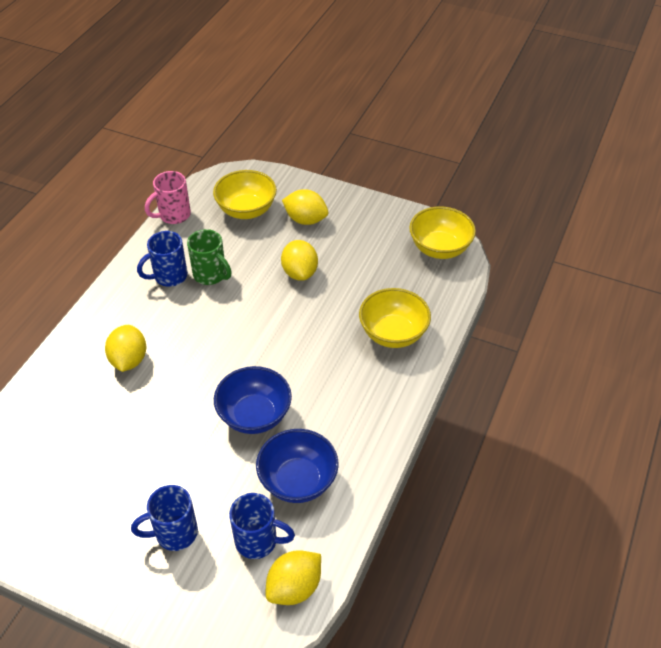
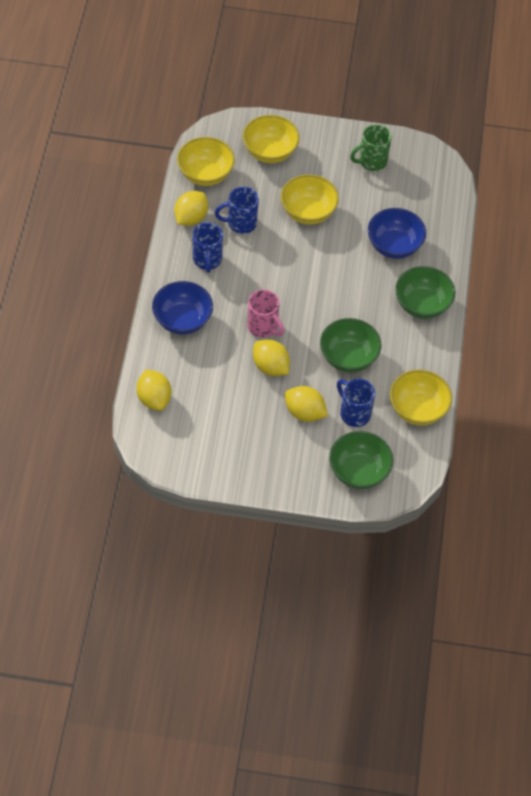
green bowl: 0 -> 3
yellow bowl: 3 -> 4

